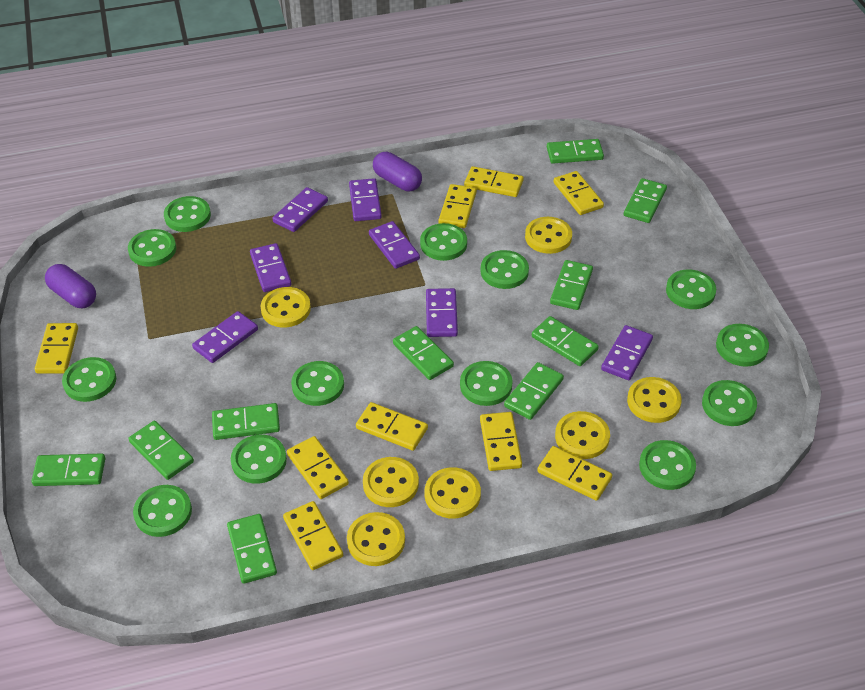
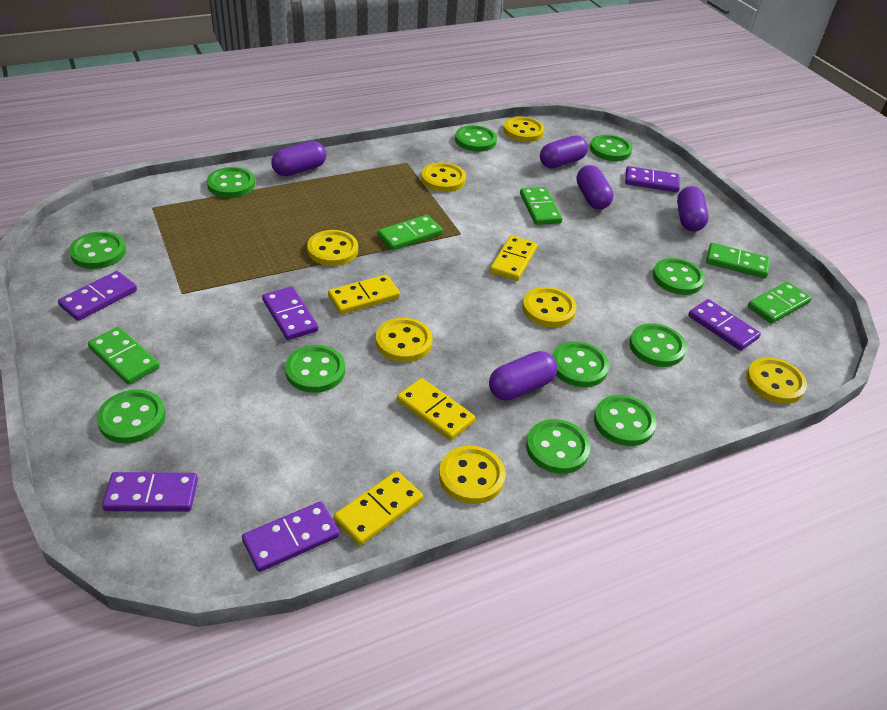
green button: 13 -> 11
green domino: 10 -> 5
purple capsule: 2 -> 5
purple domino: 7 -> 6
yellow domino: 9 -> 4

